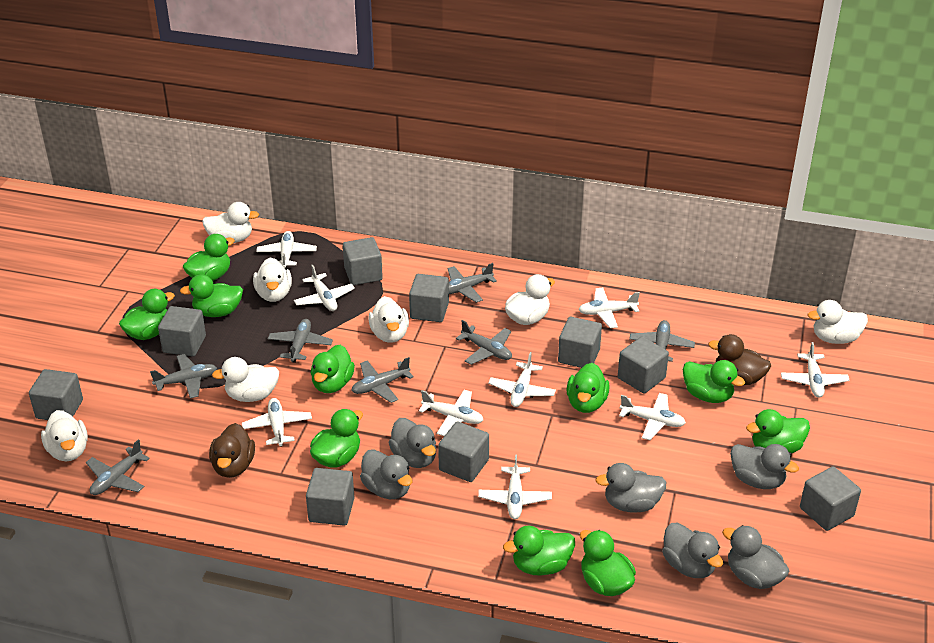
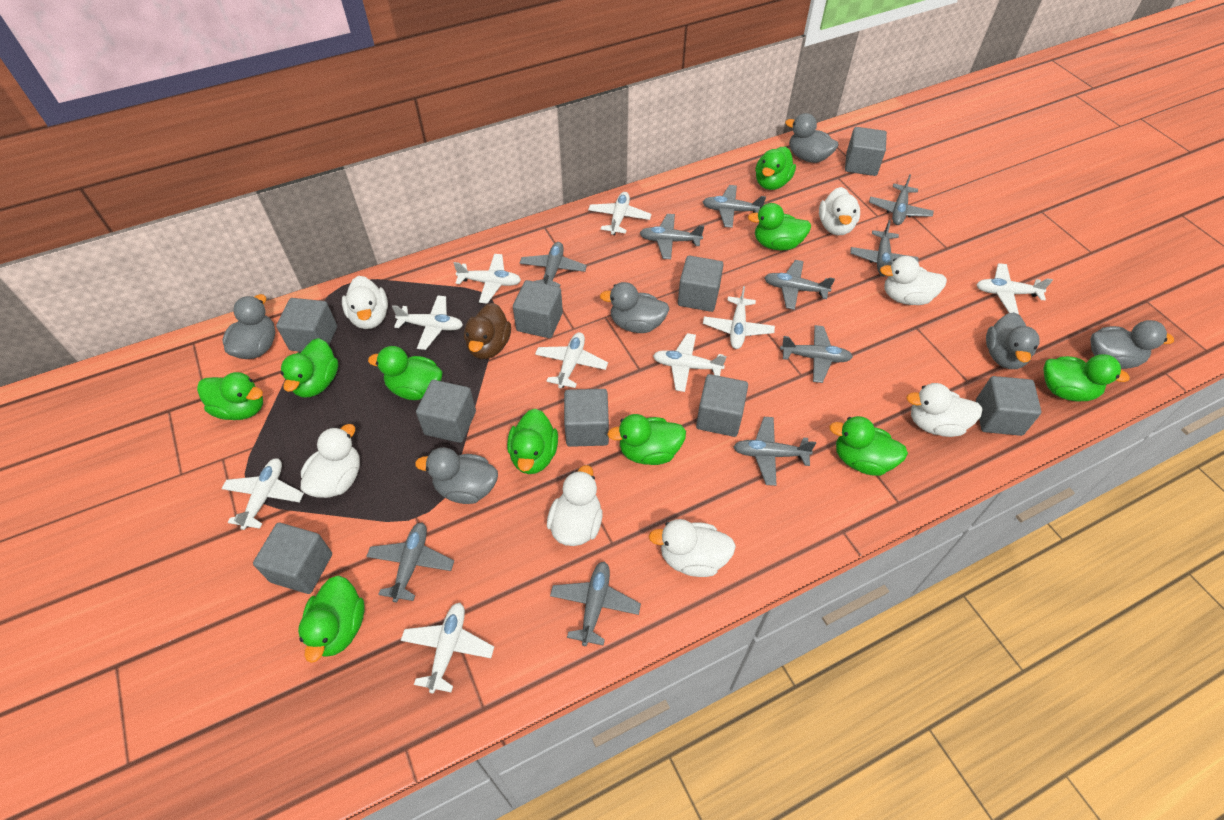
brown duck: 2 -> 1
grey plane: 7 -> 10

